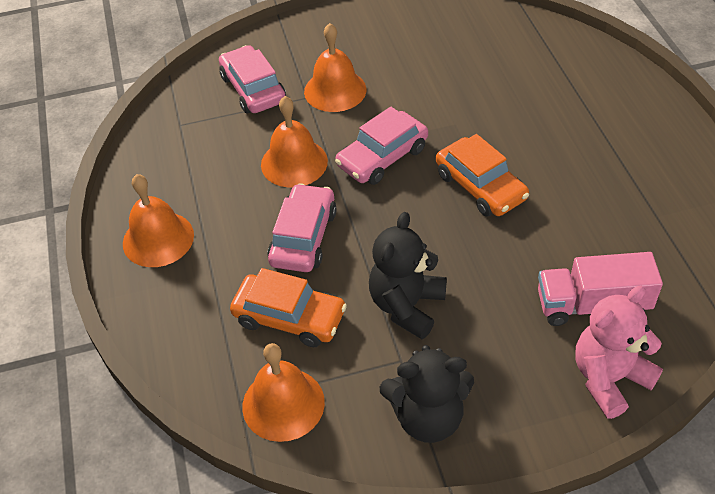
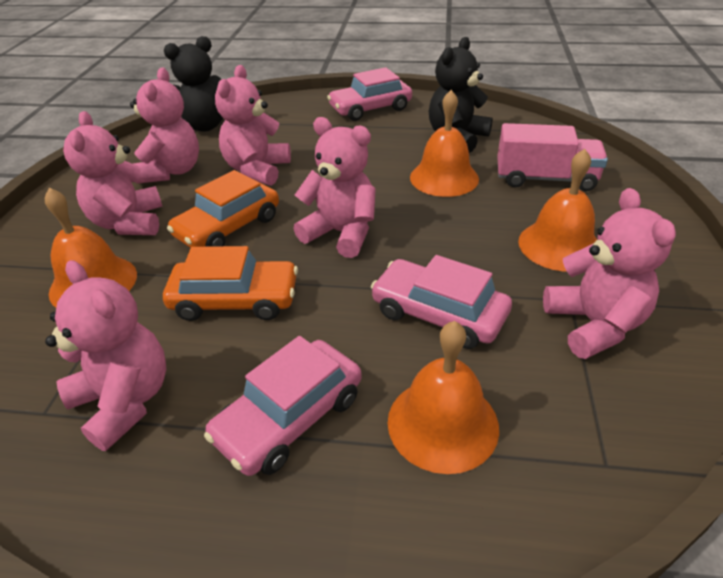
pink teddy bear: 1 -> 6

